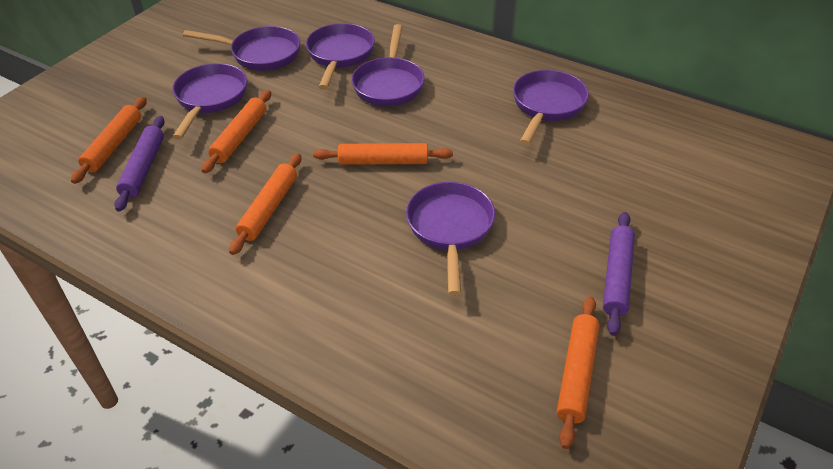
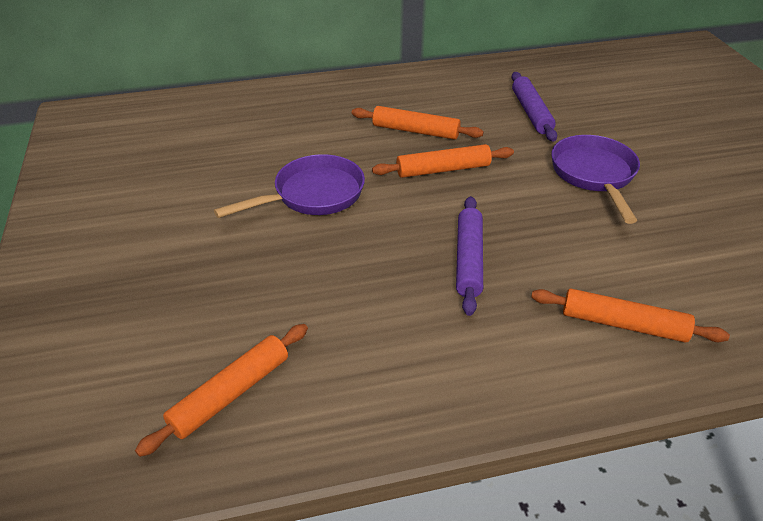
orange rolling pin: 5 -> 4
purple pan: 6 -> 2

